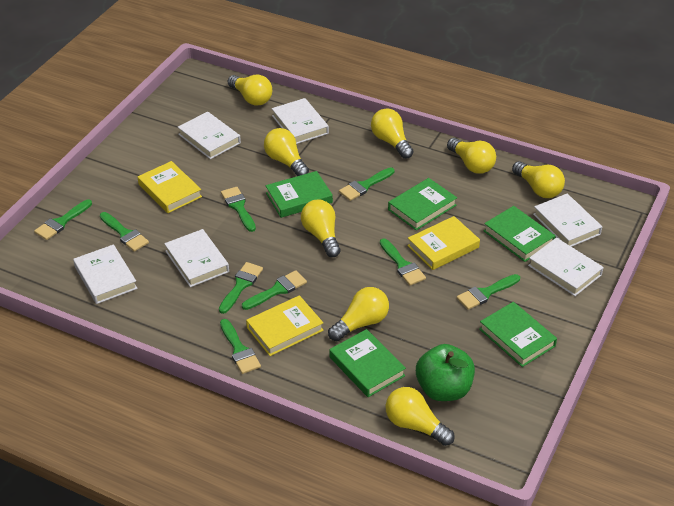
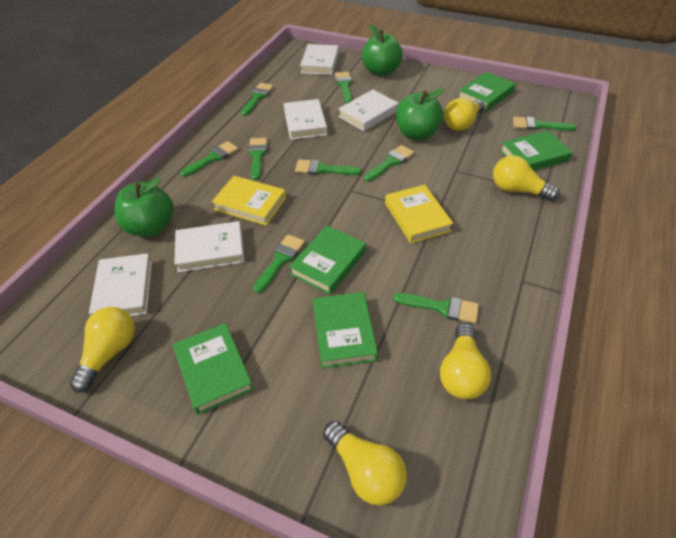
green apple: 1 -> 3
white book: 6 -> 5
yellow book: 3 -> 2
yellow light bulb: 8 -> 5

